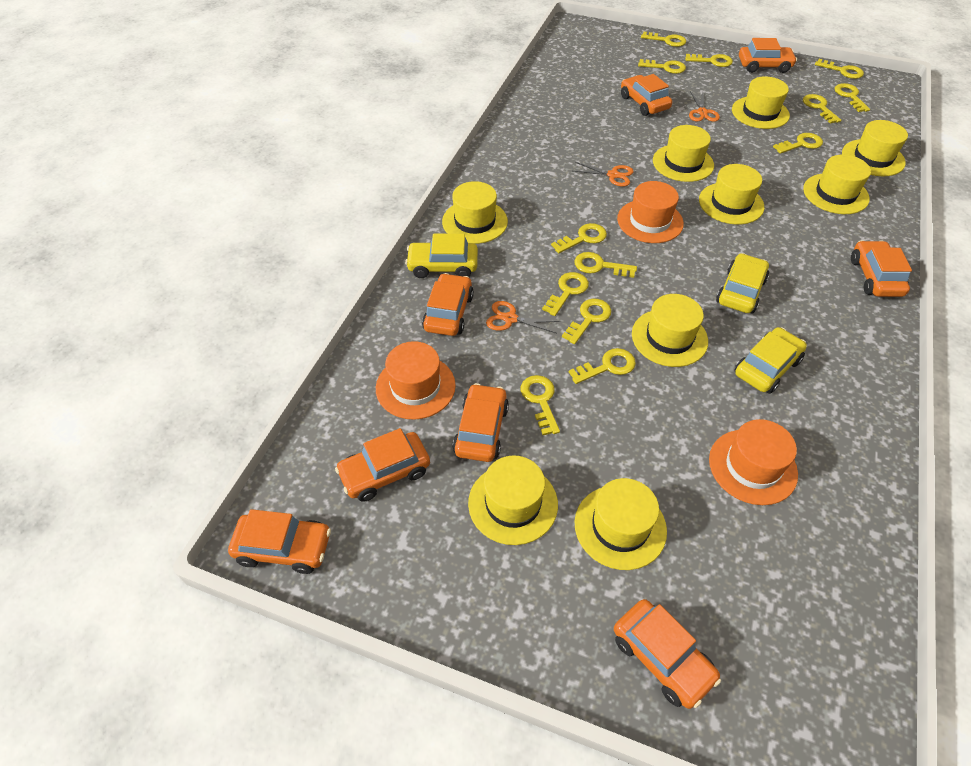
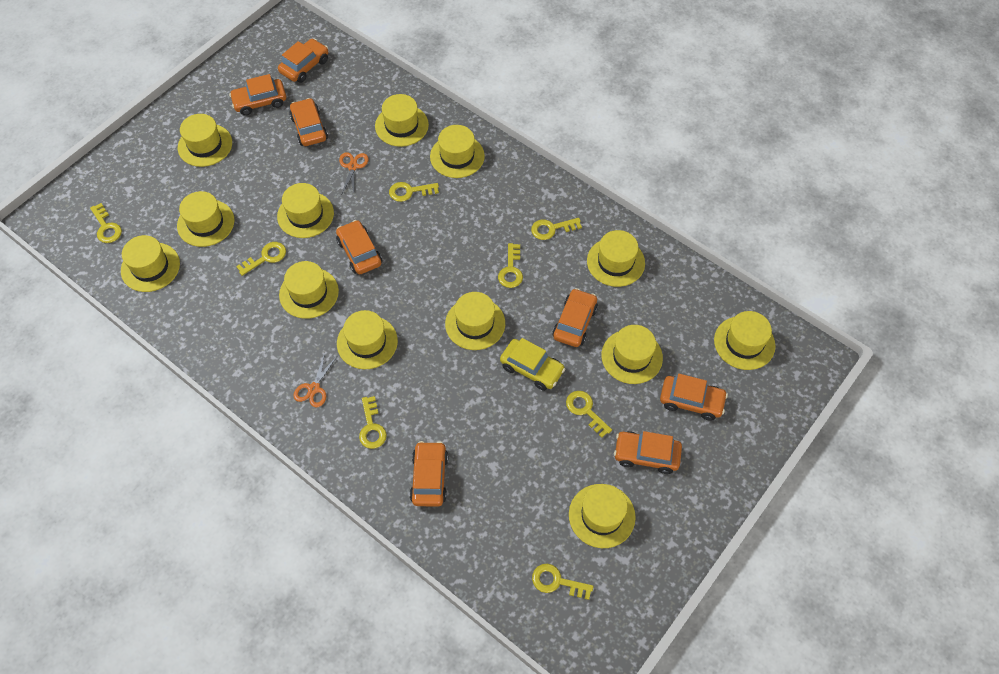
orange hat: 3 -> 0
orange scissors: 3 -> 2
yellow car: 3 -> 1
yellow hat: 9 -> 13
yellow key: 13 -> 8

